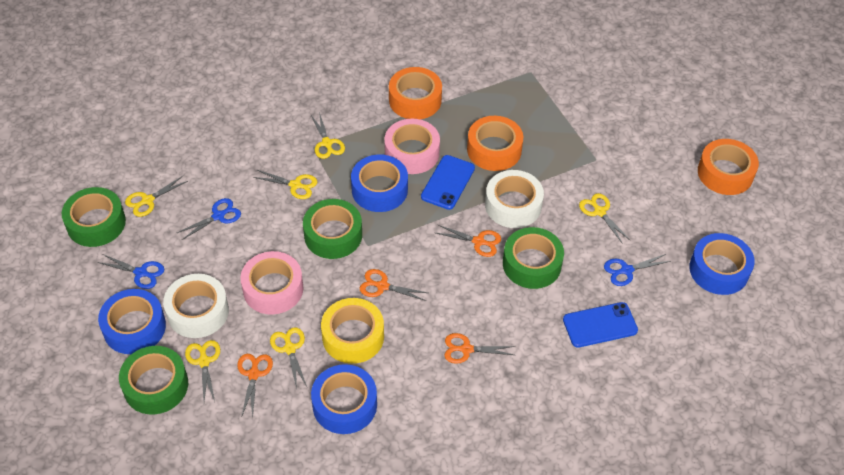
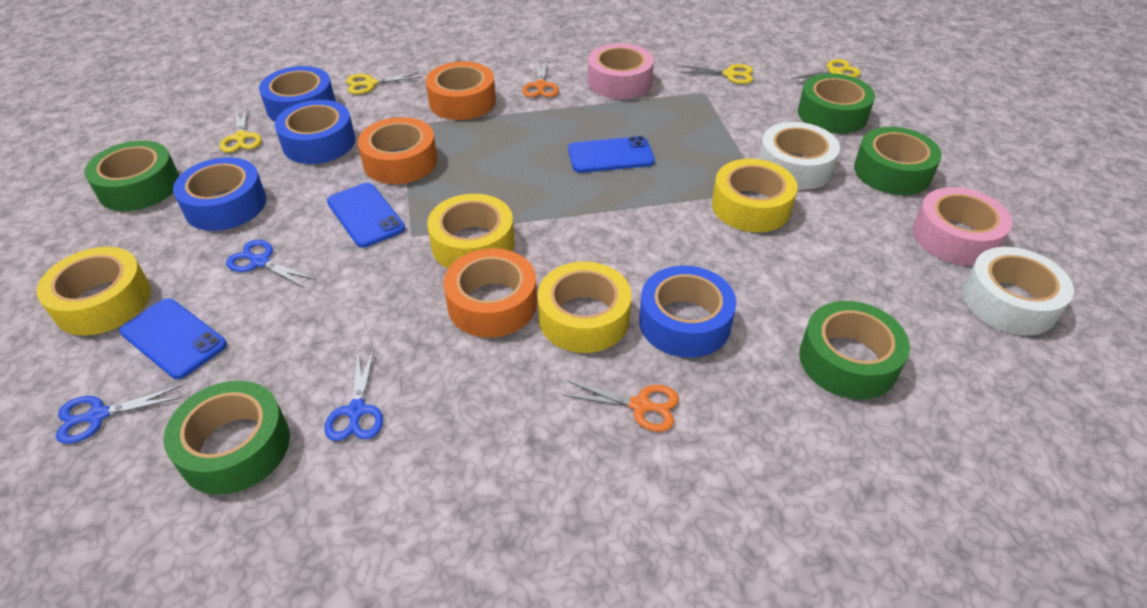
blue phone: 2 -> 3
green tape: 4 -> 5
orange scissors: 4 -> 2
yellow scissors: 6 -> 4
yellow tape: 1 -> 4

